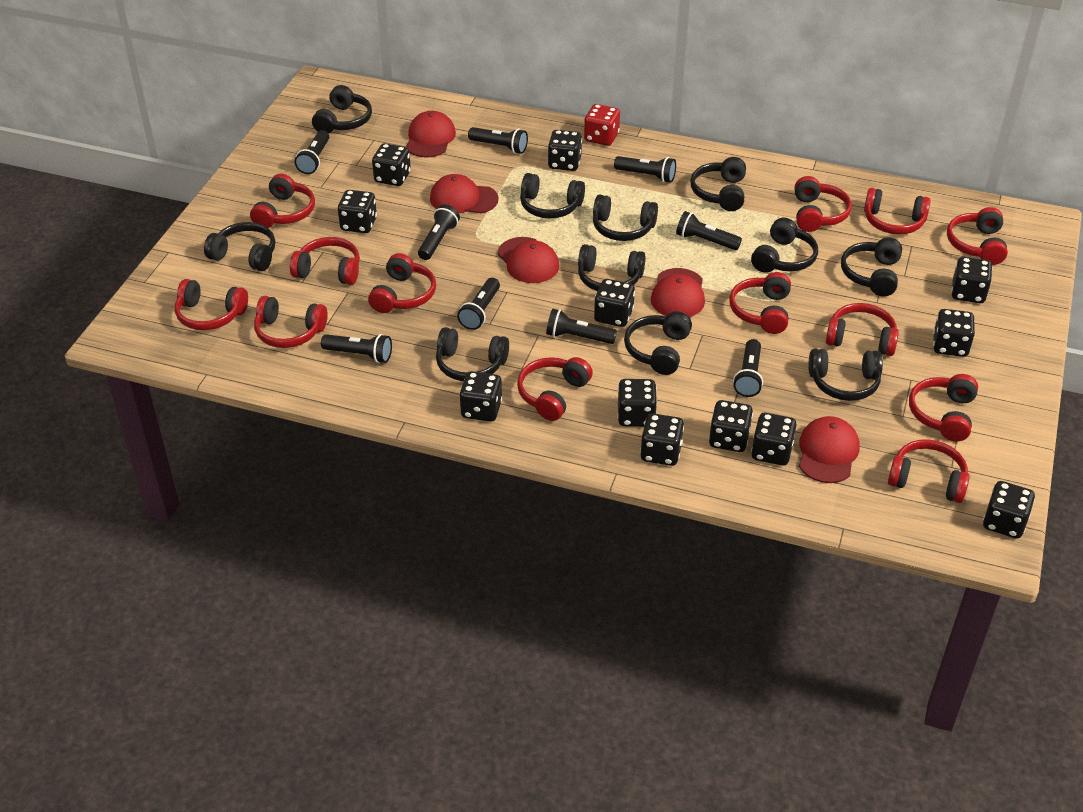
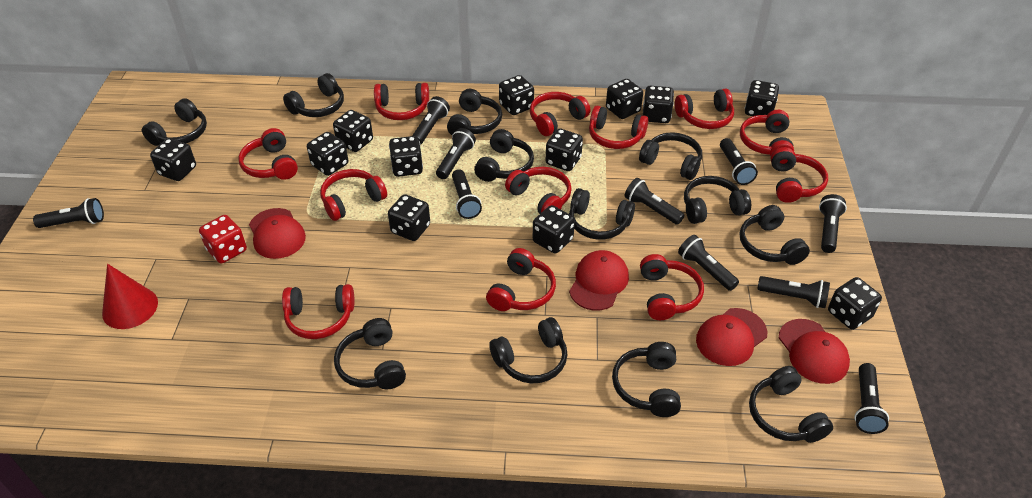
black flashlight: 9 -> 10
black headphones: 11 -> 12
red cap: 5 -> 4
red cone: 0 -> 1
red headphones: 13 -> 12

